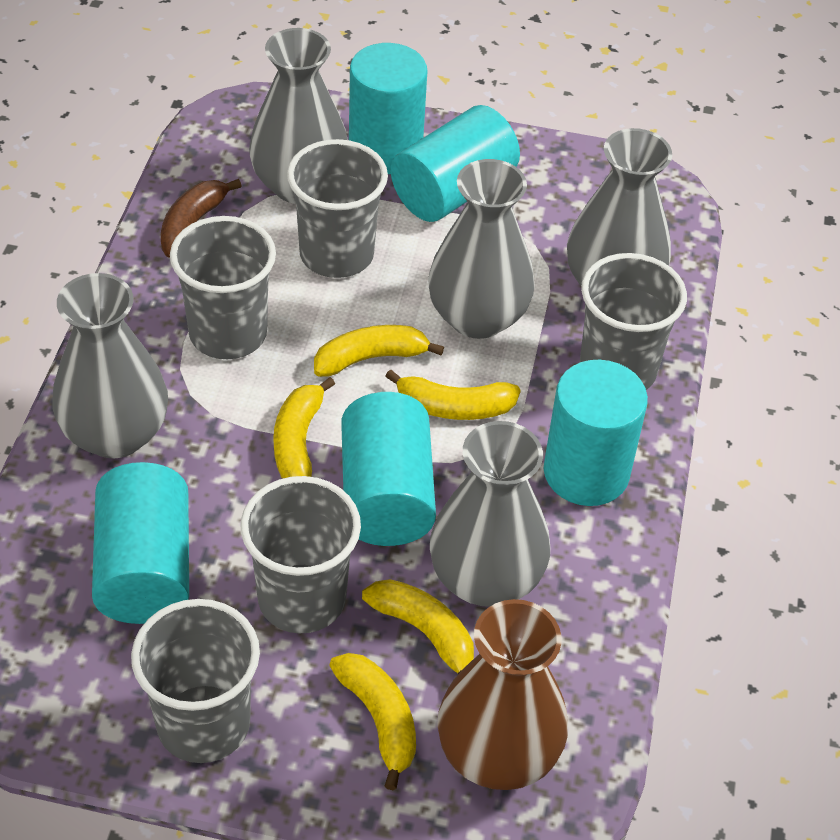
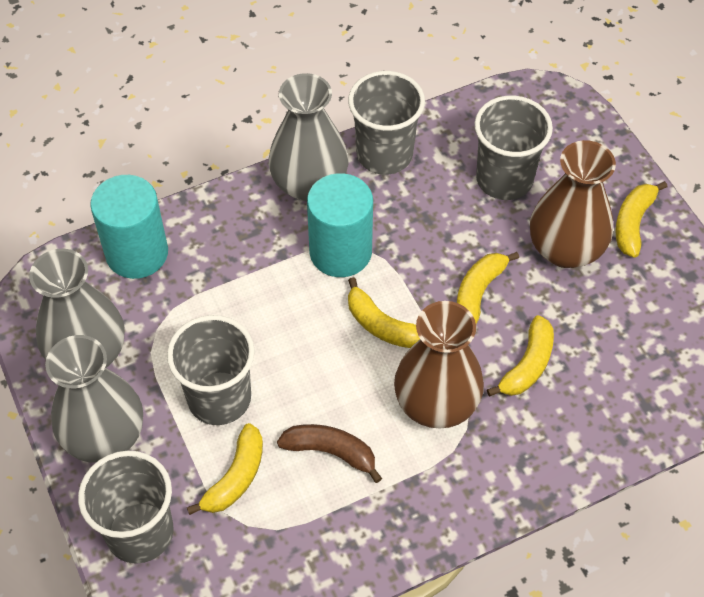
brown vase: 1 -> 2
grey cup: 5 -> 4
grey vase: 5 -> 3
turquoise cylinder: 5 -> 2

